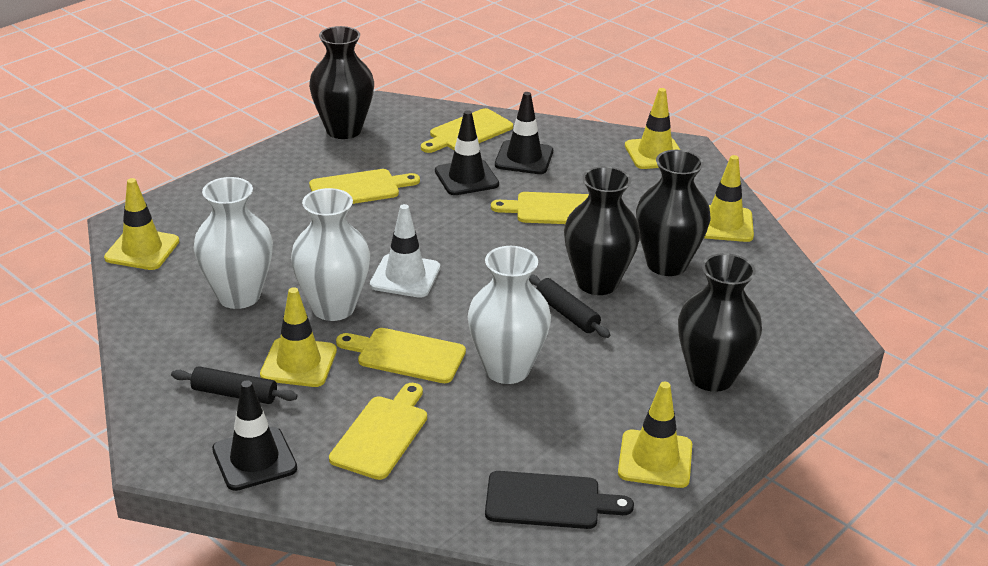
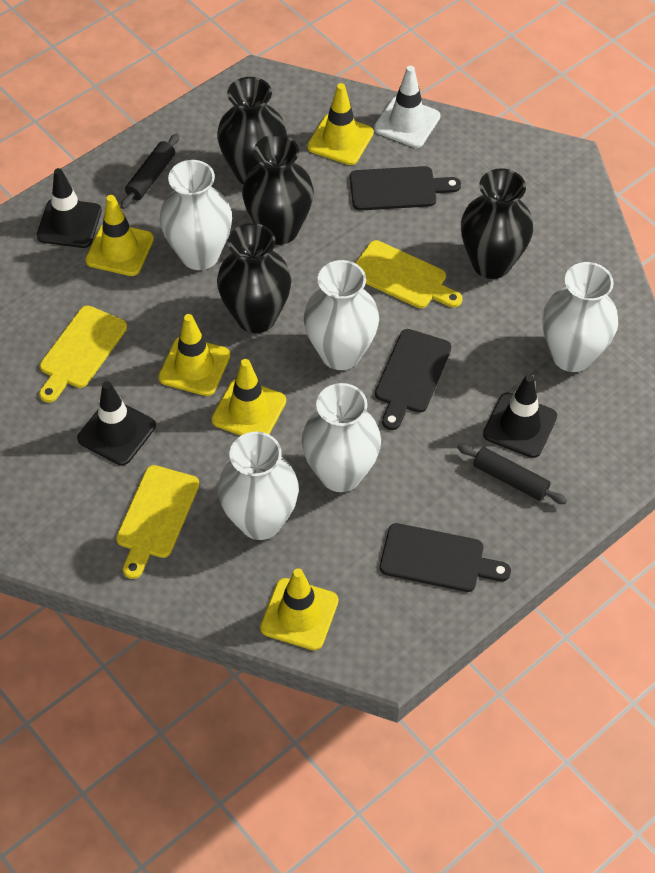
black cutting board: 1 -> 3
white vase: 3 -> 5
yellow cutting board: 5 -> 3

